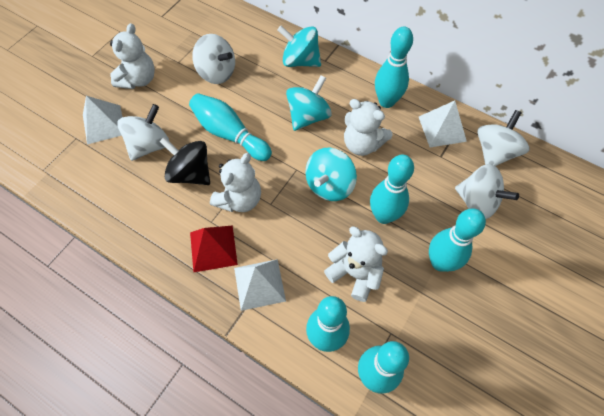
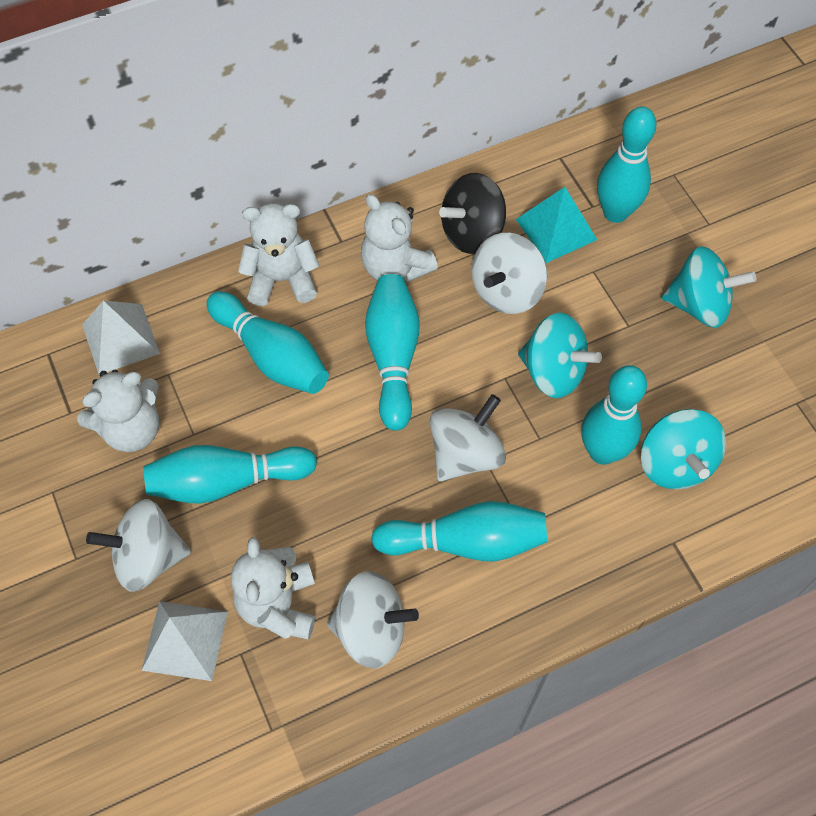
red pyramid: 1 -> 0
turquoise pyramid: 0 -> 1
white pyramid: 3 -> 2

